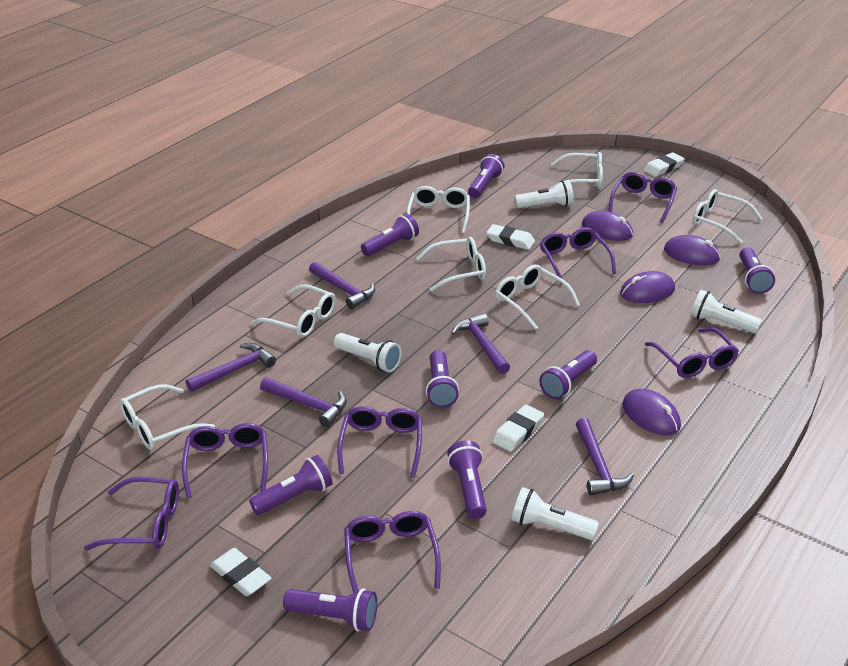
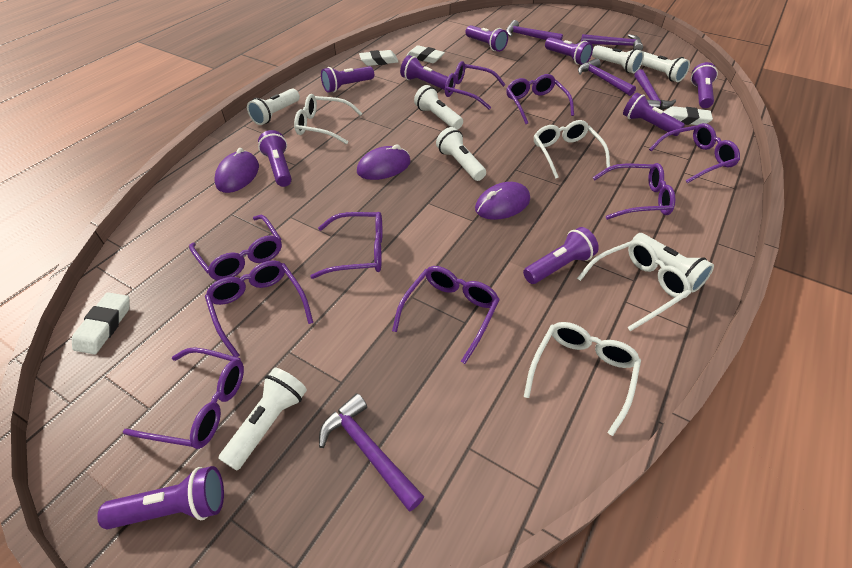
purple flashlight: 8 -> 9
purple glasses: 7 -> 9
purple mouse: 4 -> 3
white flashlight: 4 -> 7
white glasses: 7 -> 4

